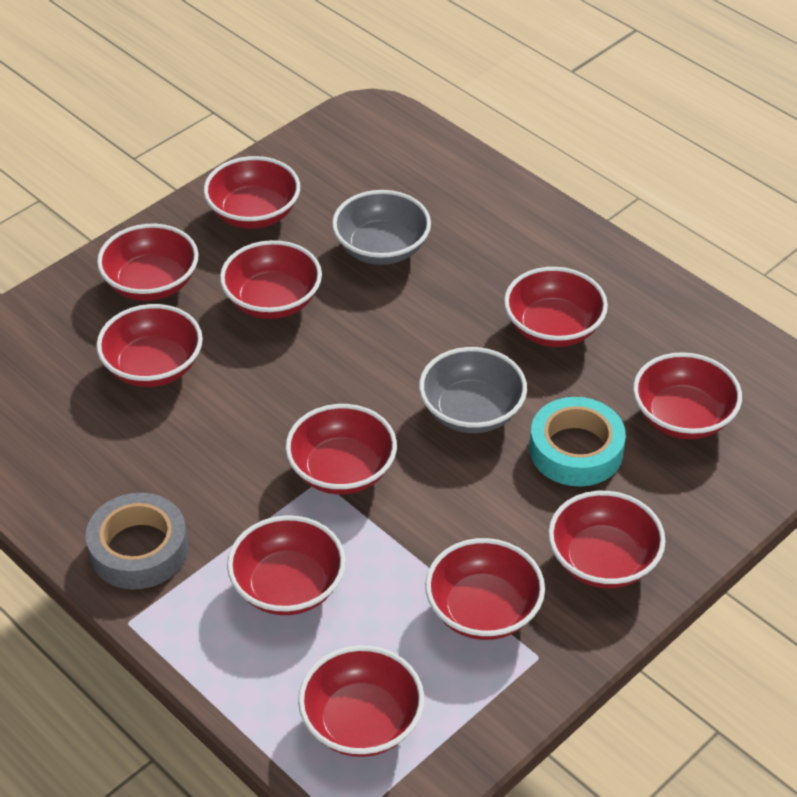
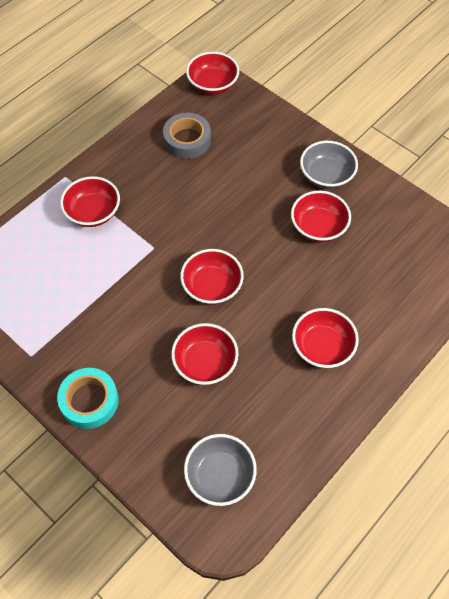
red bowl: 11 -> 6

